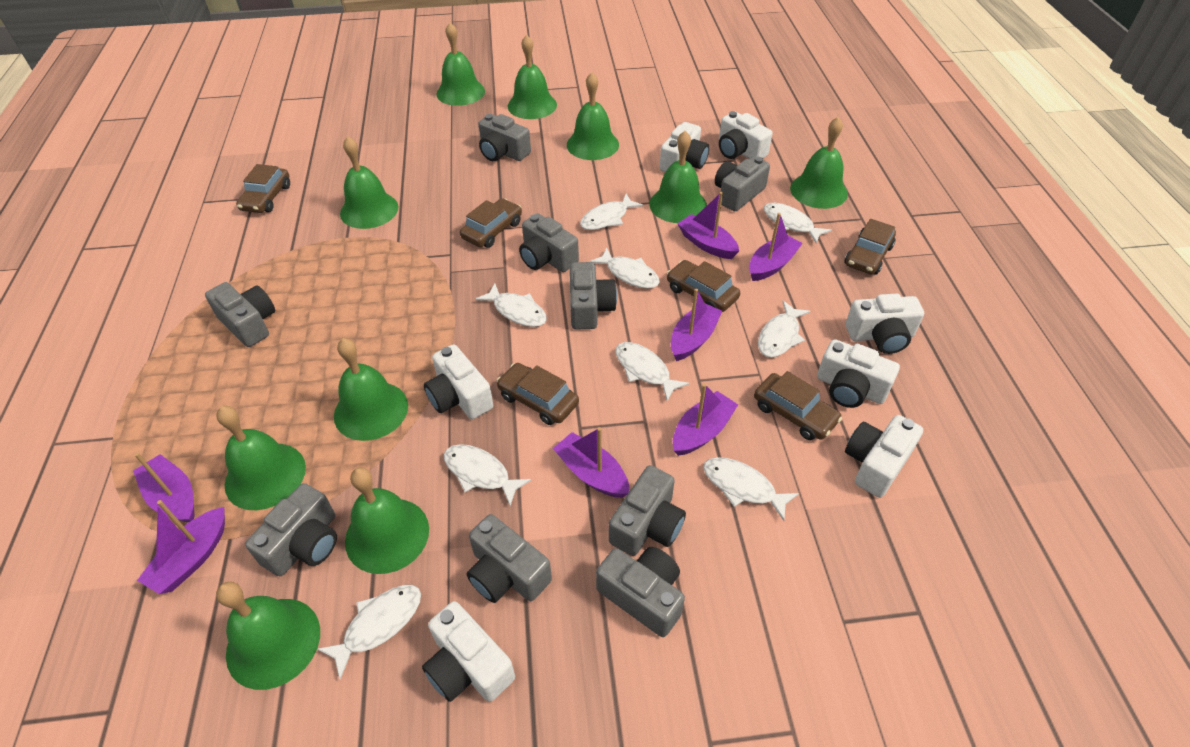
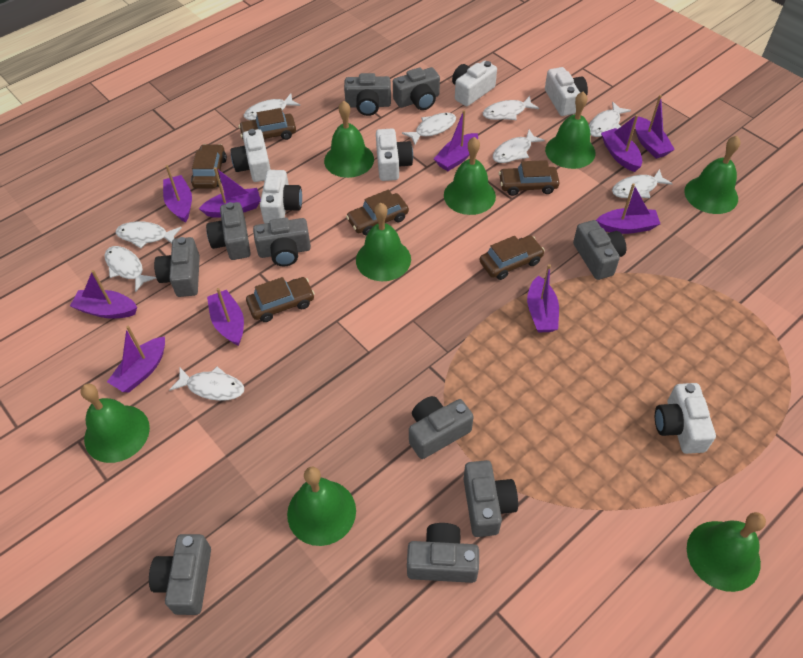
green bell: 10 -> 8
grey camera: 9 -> 10
purple boat: 7 -> 10
white camera: 7 -> 6

